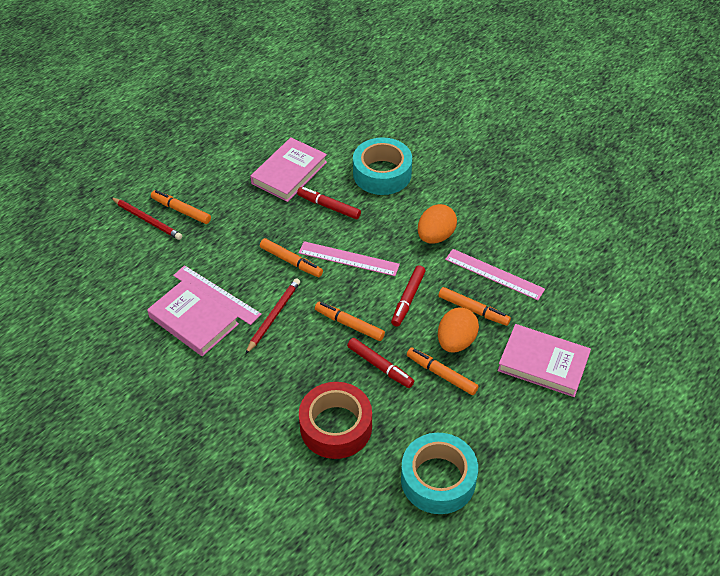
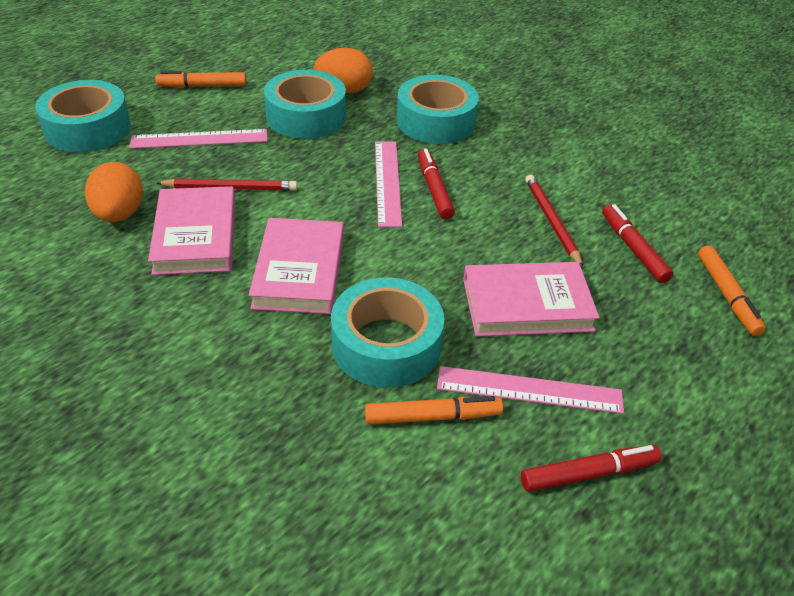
orange marker: 5 -> 3
red tape: 1 -> 0
turquoise tape: 2 -> 4

